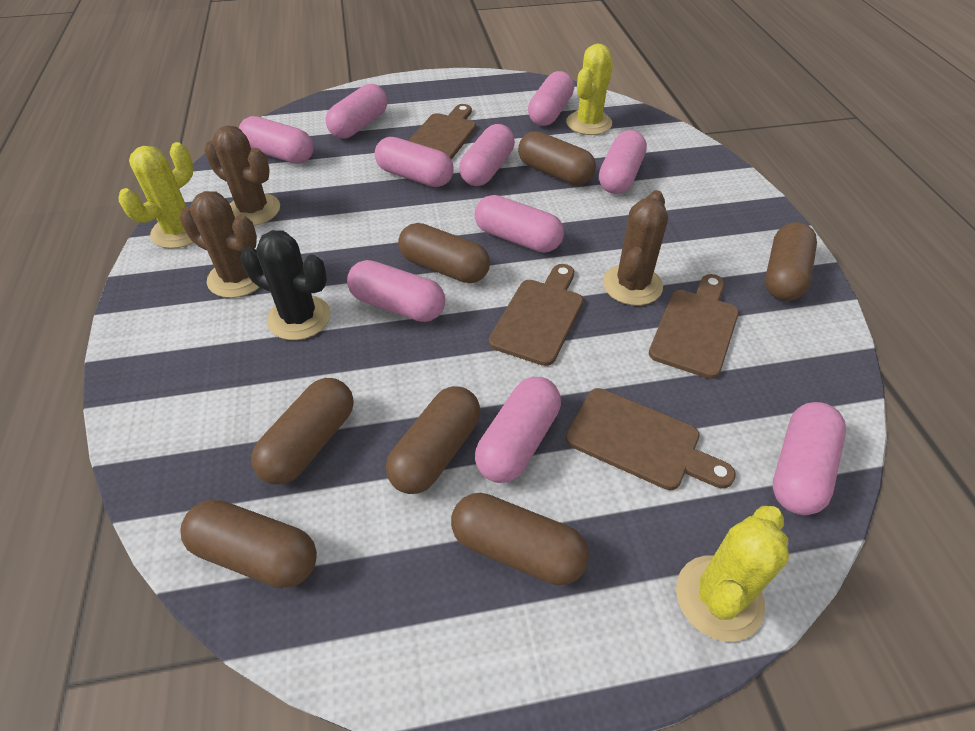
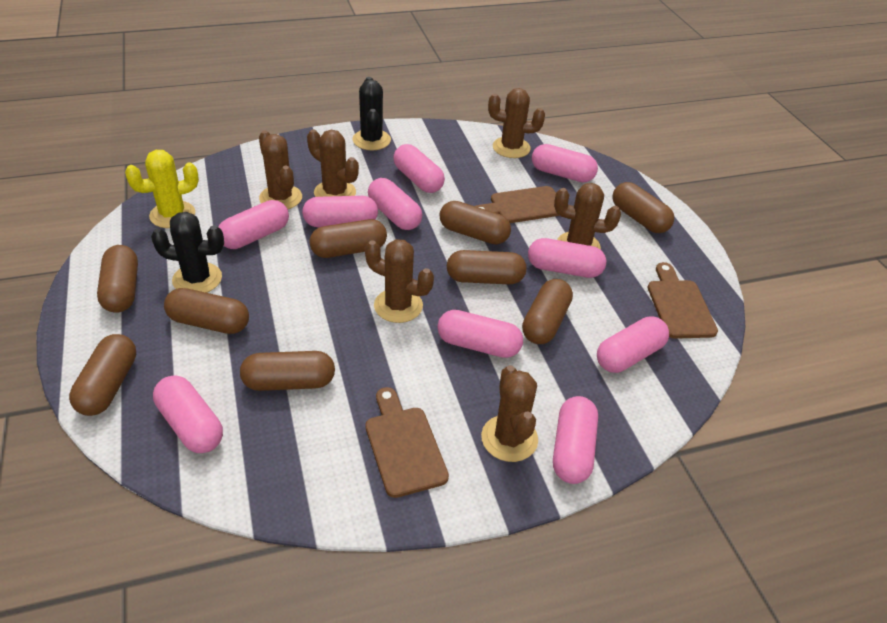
black cactus: 1 -> 2
brown cactus: 3 -> 6
brown capsule: 7 -> 9
brown cutting board: 4 -> 3
yellow cactus: 3 -> 1

